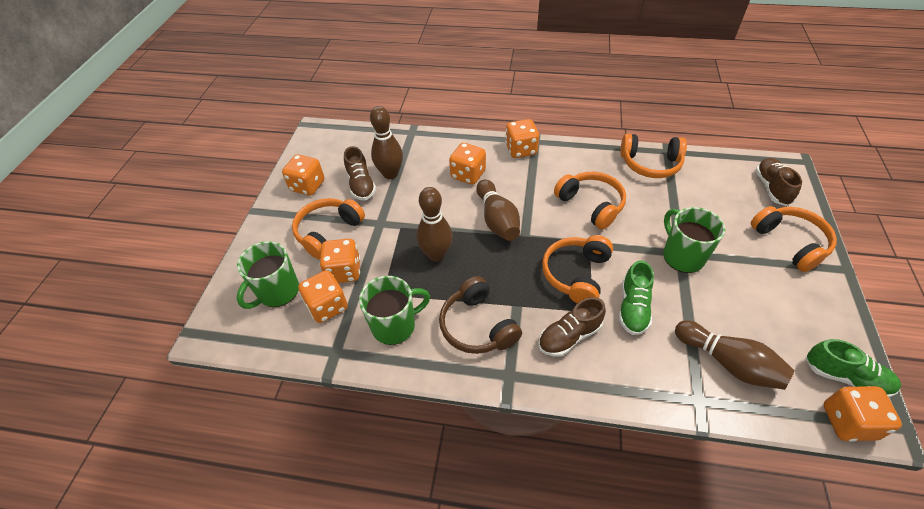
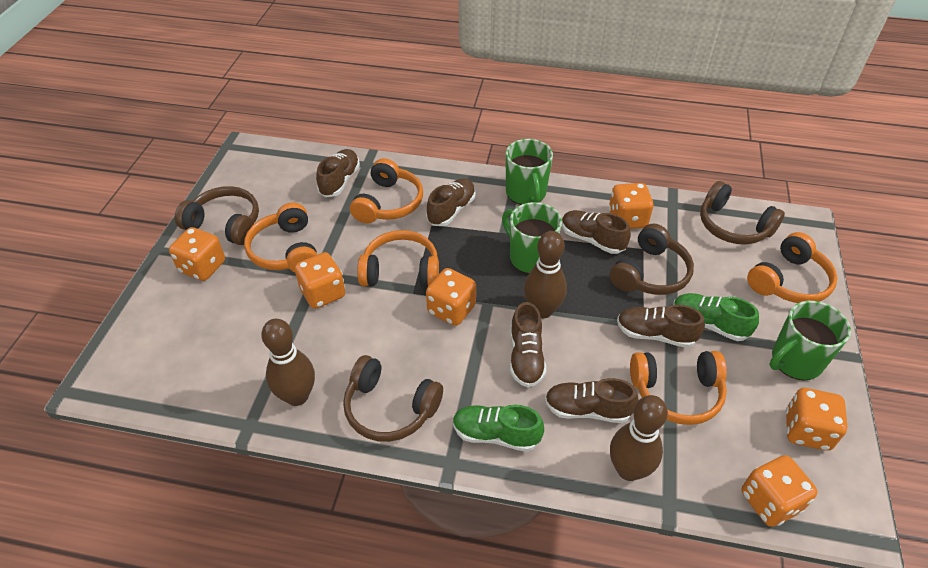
brown bowling pin: 4 -> 3
brown headphones: 1 -> 4
brown shoe: 3 -> 6

